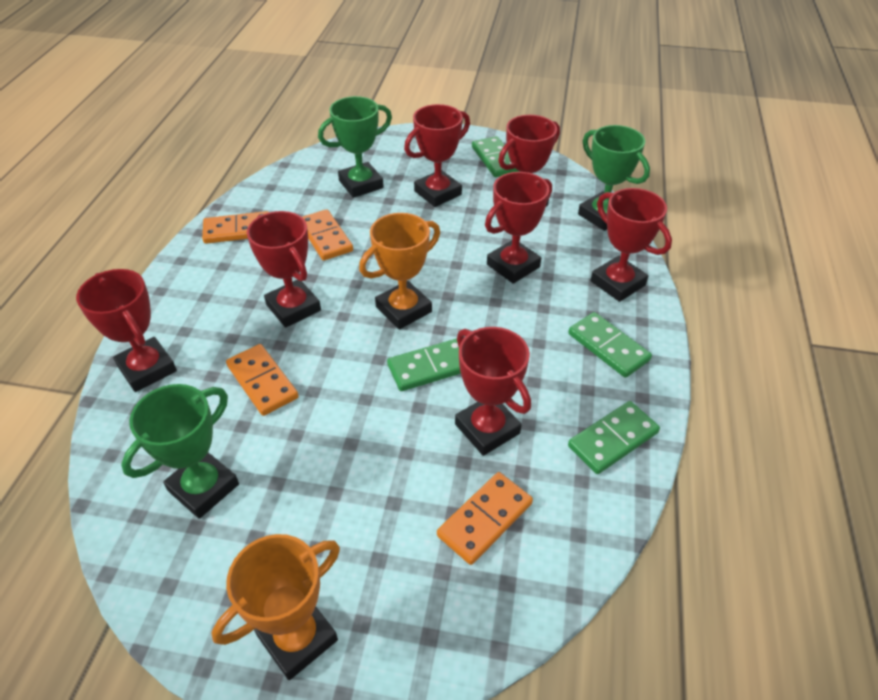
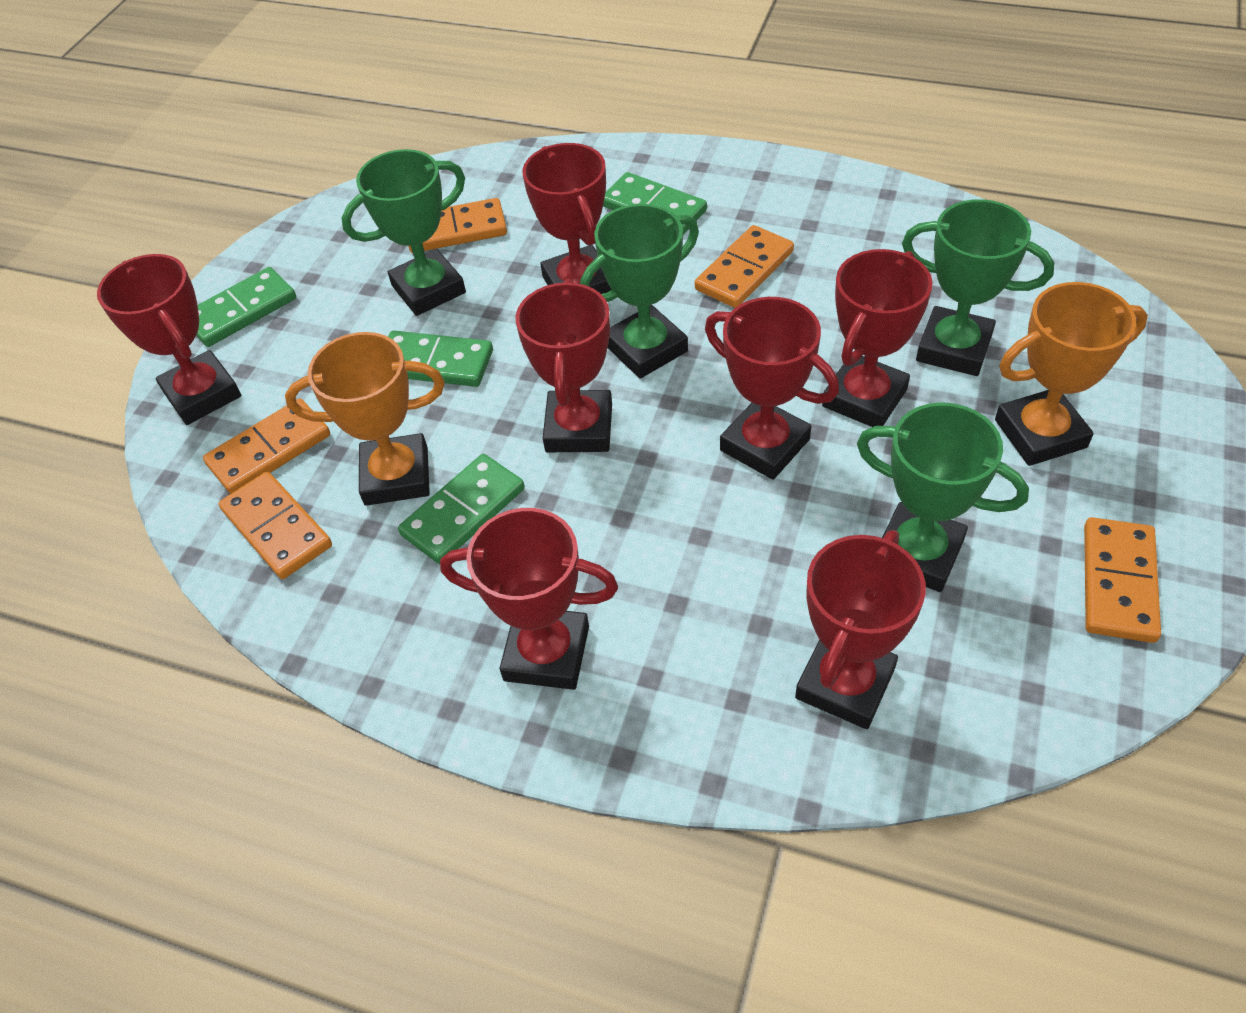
green trophy: 3 -> 4
orange domino: 4 -> 5

